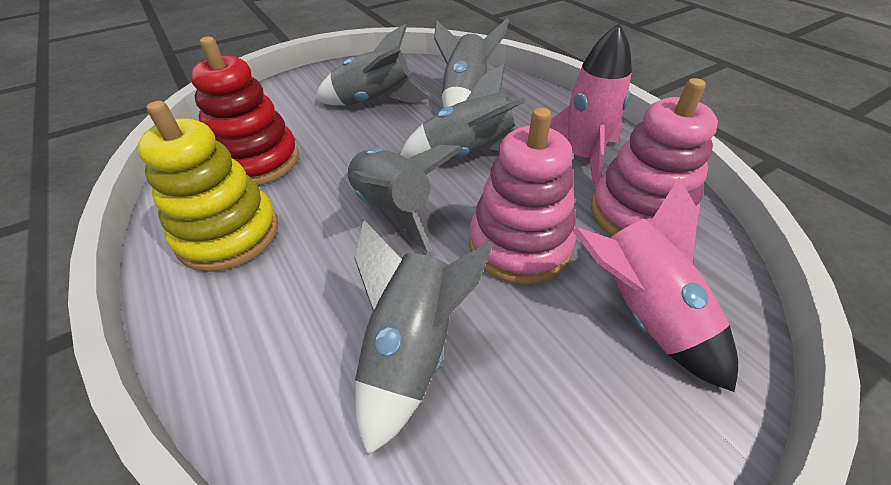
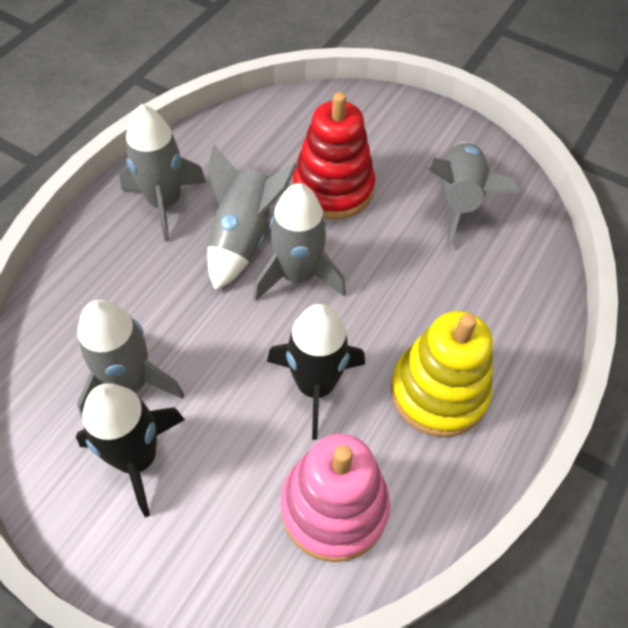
black rocket: 0 -> 2
pink rocket: 2 -> 0
pink stacking toy: 2 -> 1

